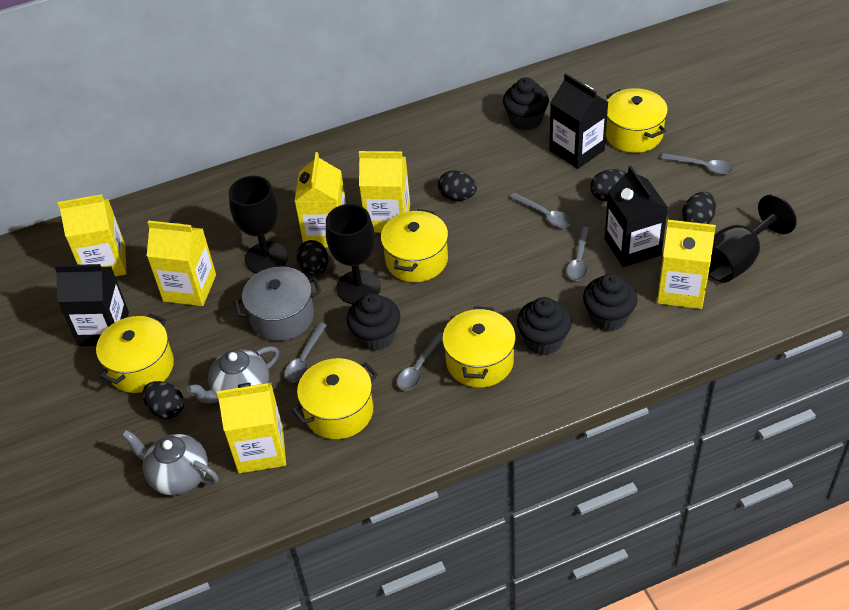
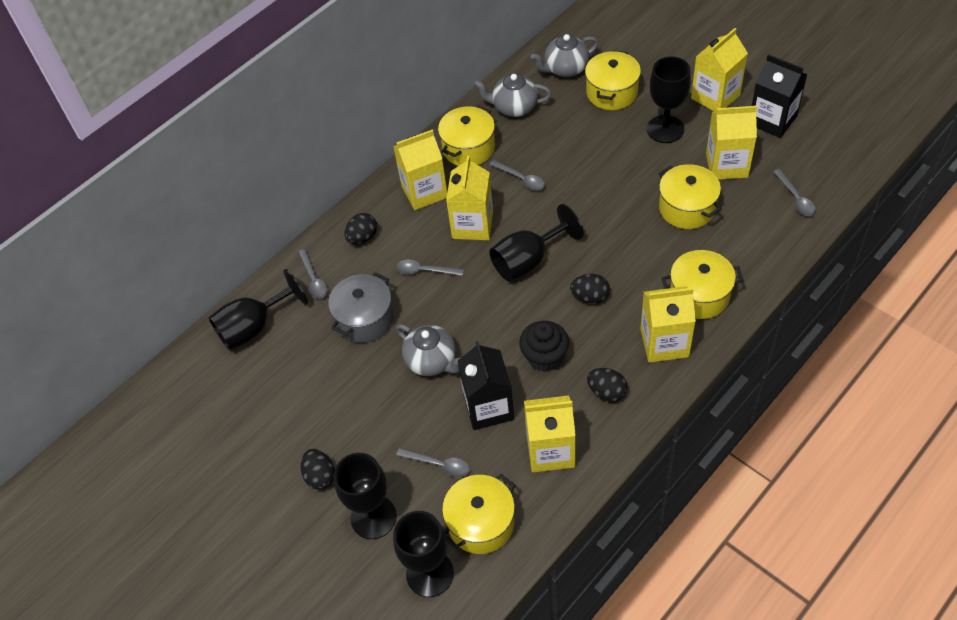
black carton: 3 -> 2
black cupcake: 4 -> 1
black egg: 5 -> 4
black goblet: 3 -> 5
grey teapot: 2 -> 3

